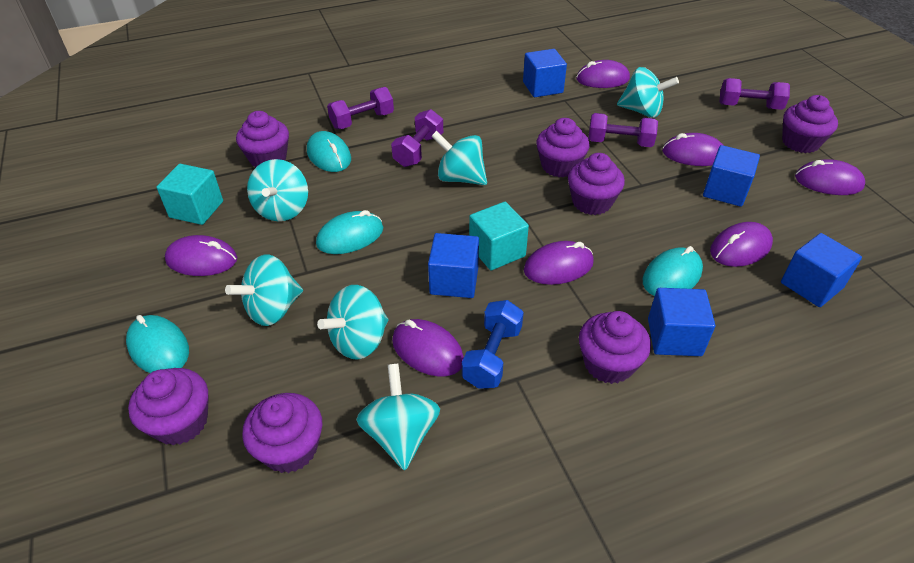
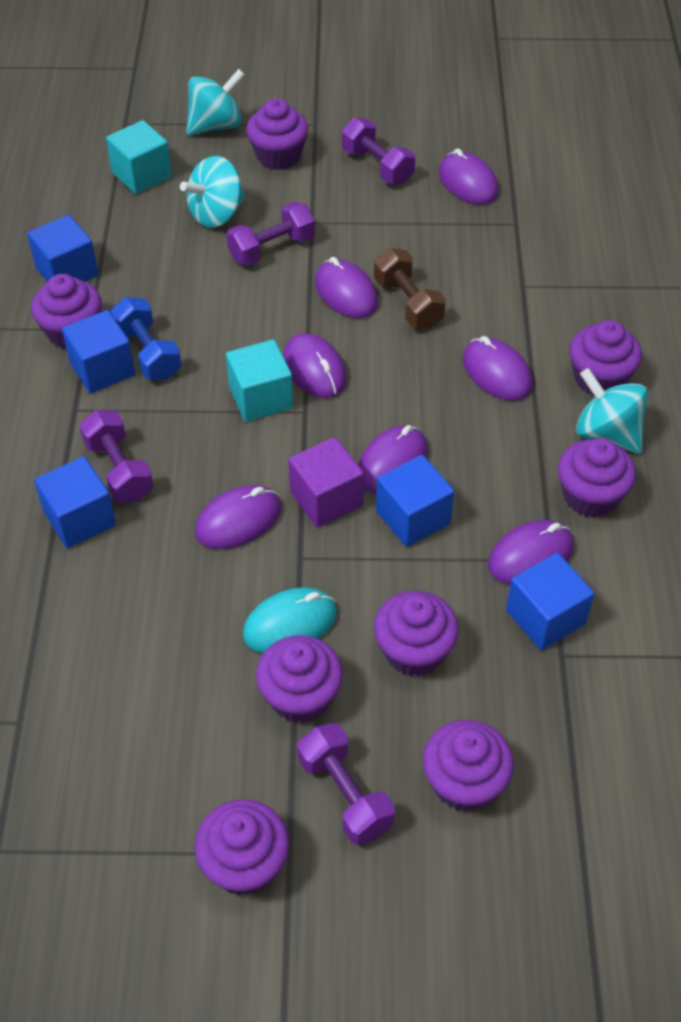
brown dumbbell: 0 -> 1
purple cube: 0 -> 1
purple cupcake: 7 -> 8
turquoise mouse: 4 -> 1
turquoise spinning top: 6 -> 3

